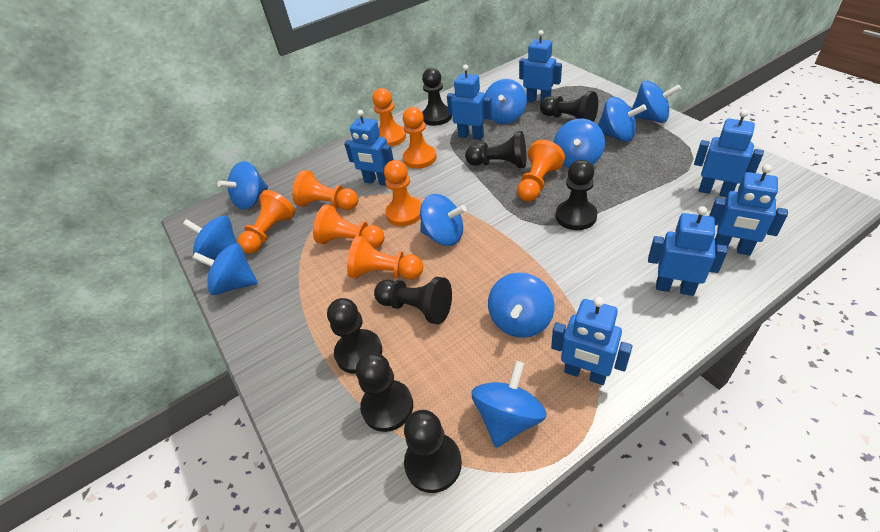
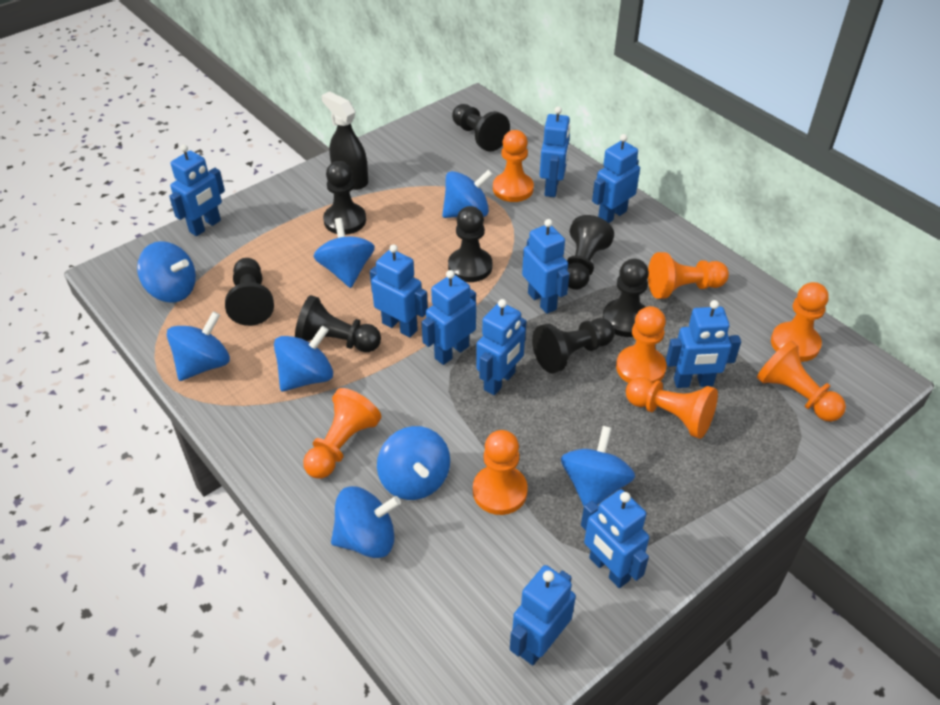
black spray bottle: 0 -> 1
blue robot: 7 -> 10
blue spinning top: 10 -> 8

